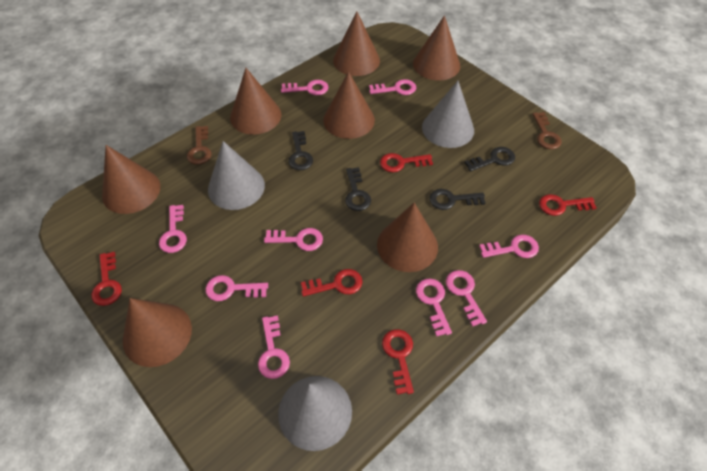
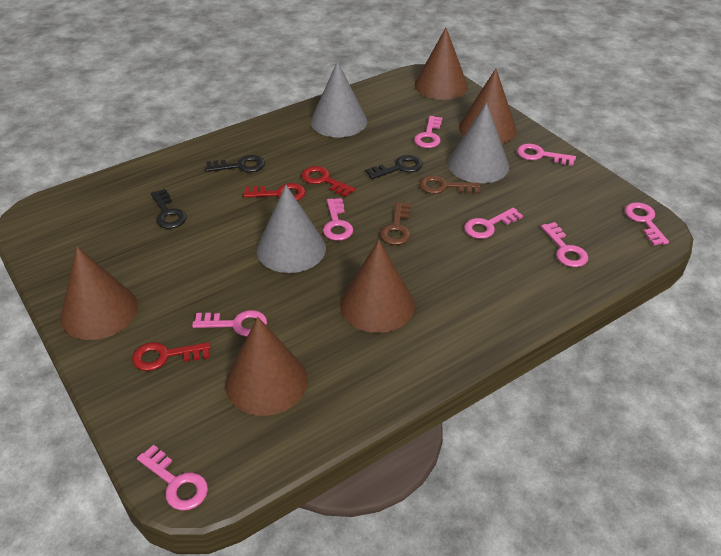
black key: 4 -> 3
brown cone: 7 -> 5
pink key: 9 -> 8
red key: 5 -> 3

